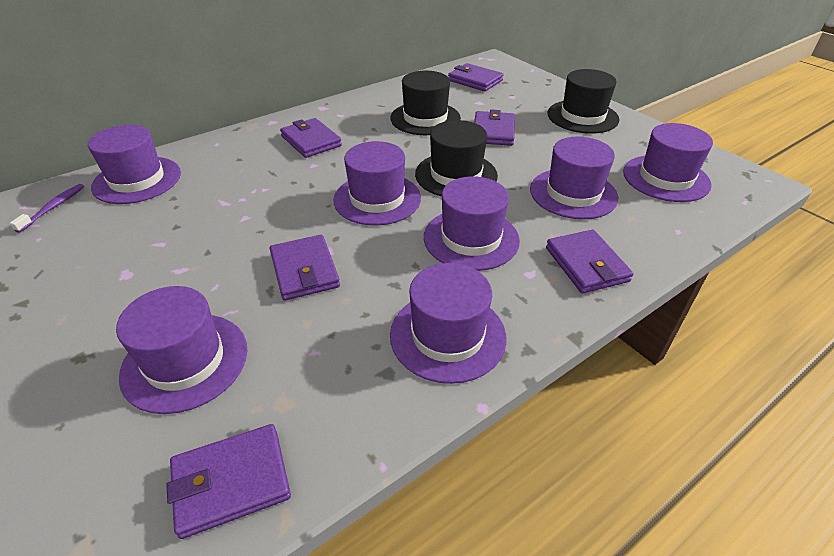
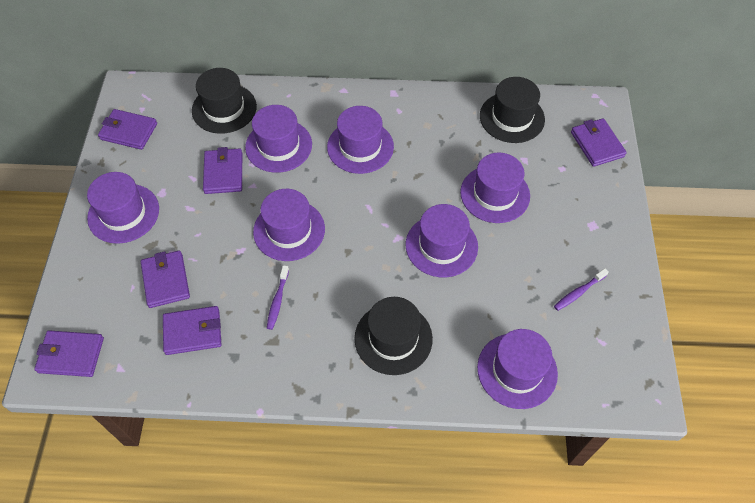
purple toothbrush: 1 -> 2

